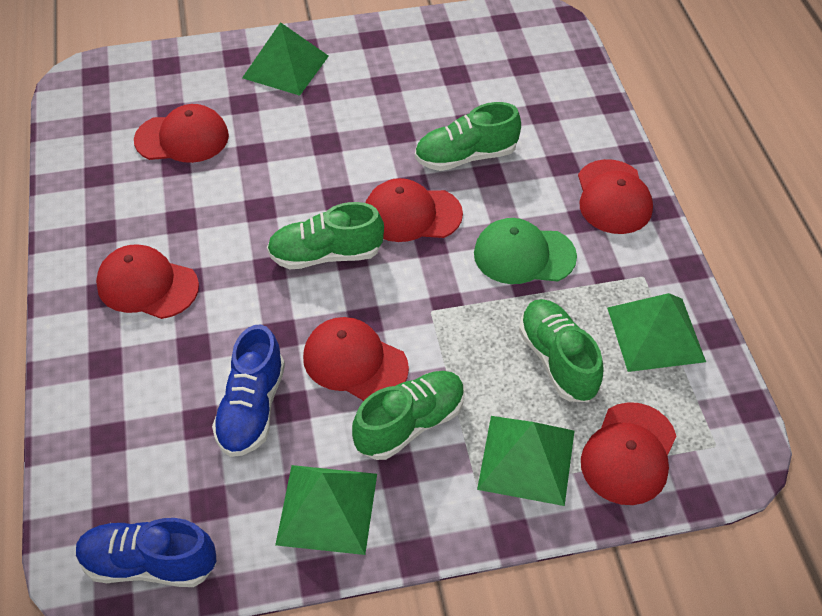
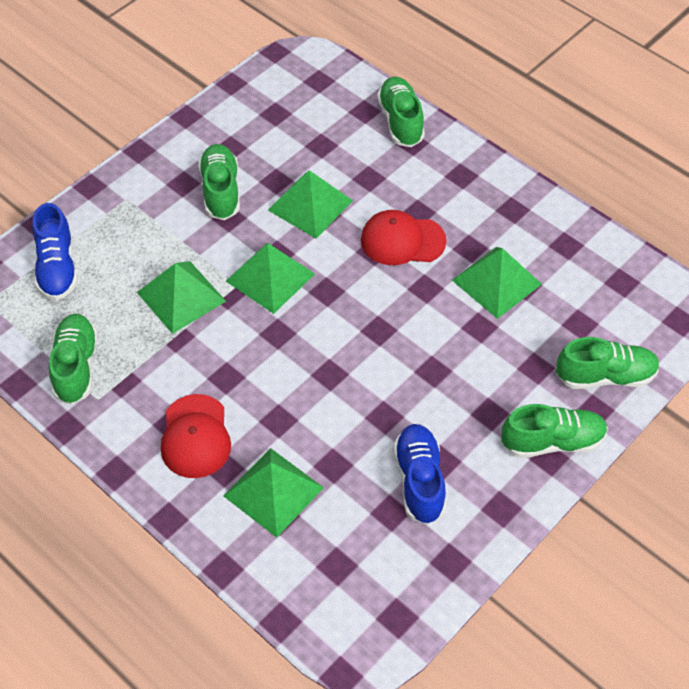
green cap: 1 -> 0
green pyramid: 4 -> 5
green shoe: 4 -> 5
red cap: 6 -> 2

